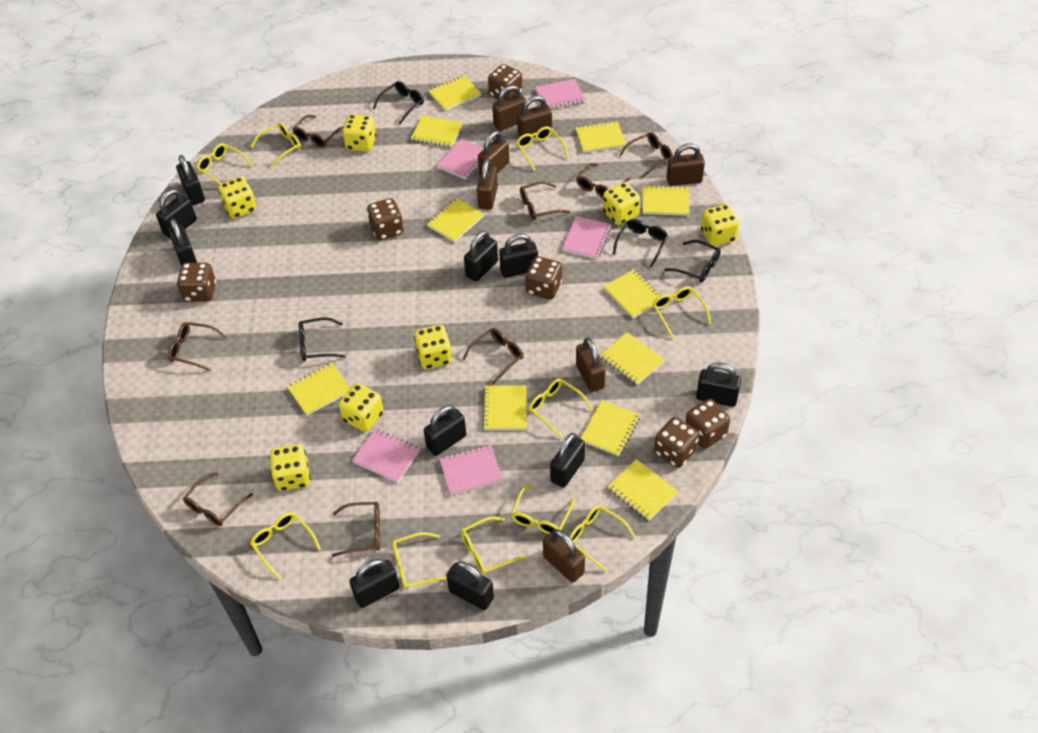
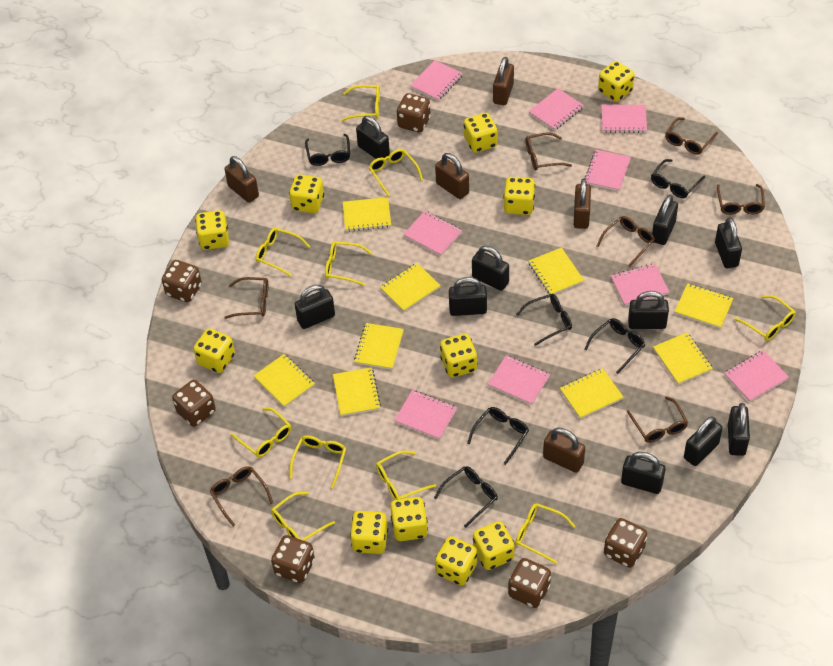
black glasses: 4 -> 6
brown glasses: 8 -> 7
brown padlock: 7 -> 5
pink notebook: 5 -> 9
yellow dice: 7 -> 11
yellow notebook: 11 -> 9

